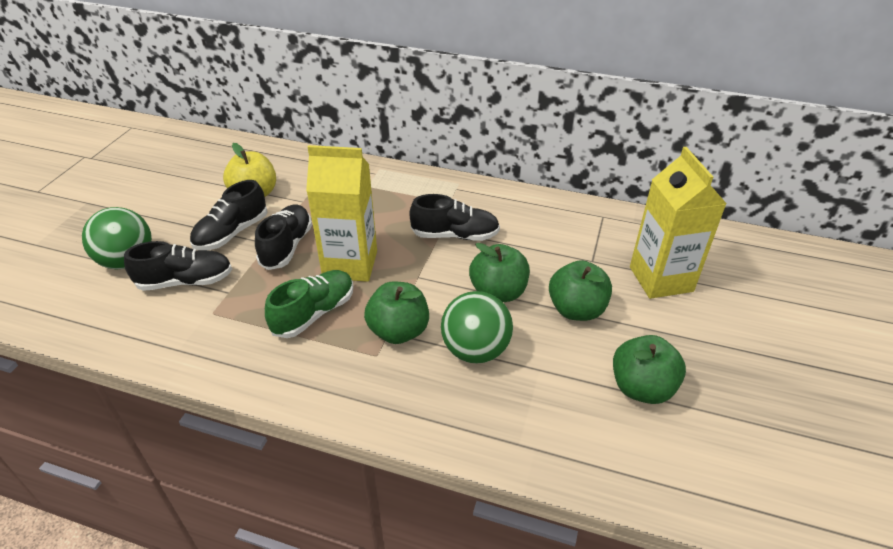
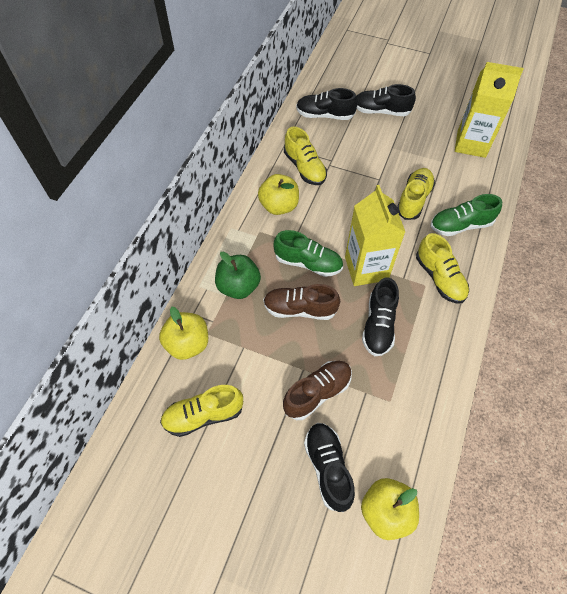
brown shoe: 0 -> 2
green apple: 4 -> 1
green ball: 2 -> 0
green shoe: 1 -> 2
yellow apple: 1 -> 3
yellow shoe: 0 -> 4

